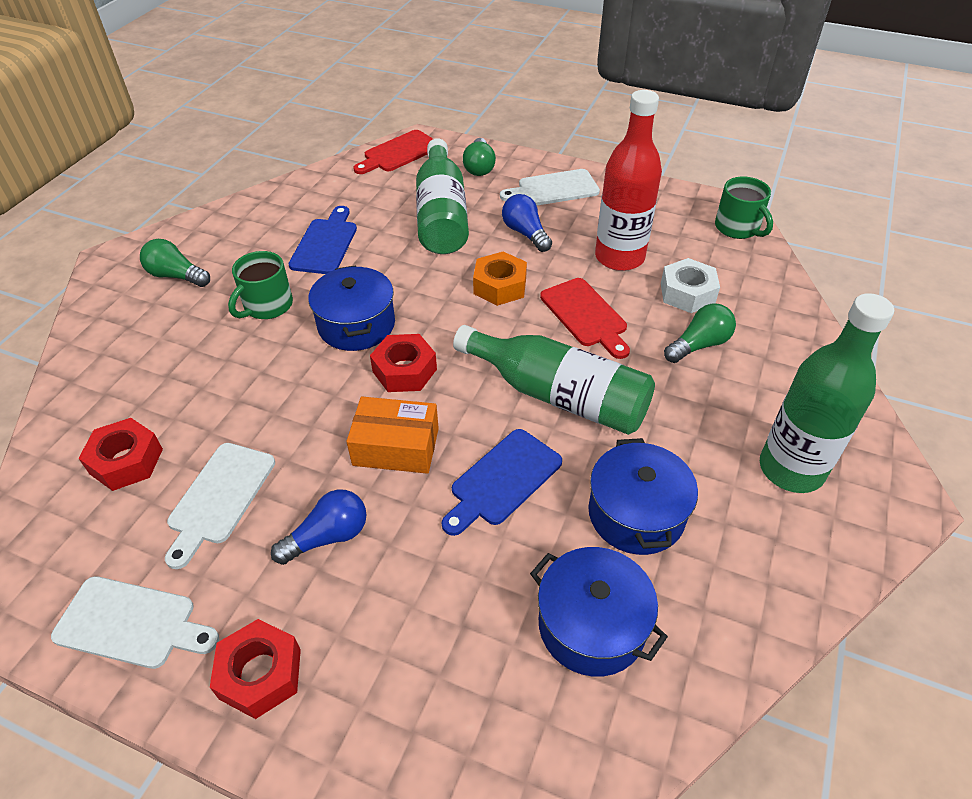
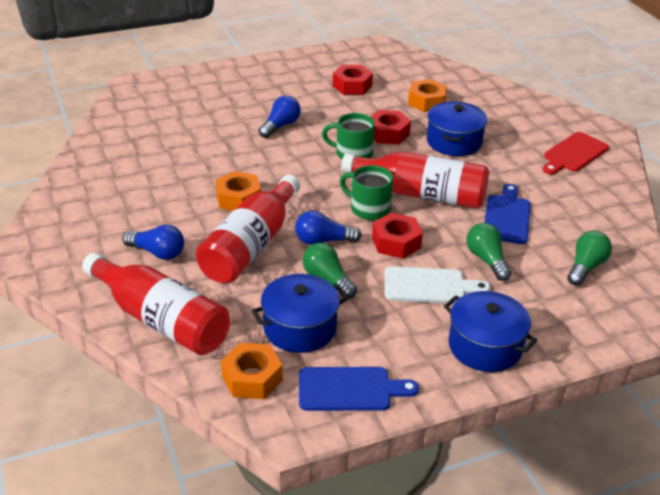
blue light bulb: 2 -> 3
green bottle: 3 -> 0
orange box: 1 -> 0
orange nut: 1 -> 3
red bottle: 1 -> 3
red cutting board: 2 -> 1
white cutting board: 3 -> 1
white nut: 1 -> 0

